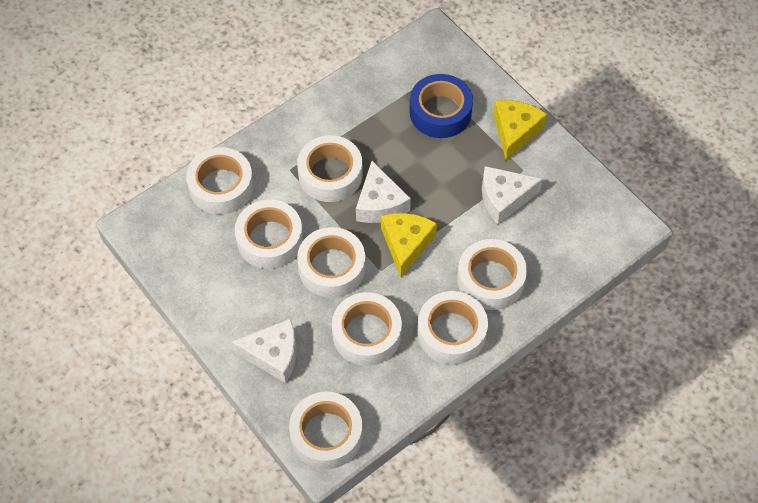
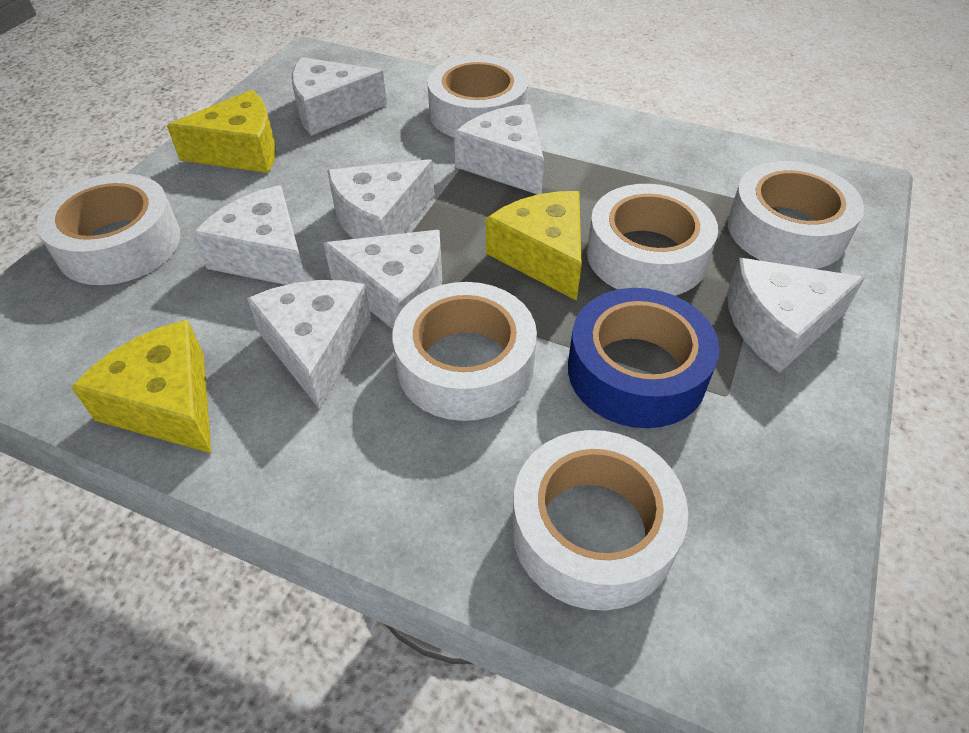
white cheese: 3 -> 7
white tape: 8 -> 6
yellow cheese: 2 -> 3

